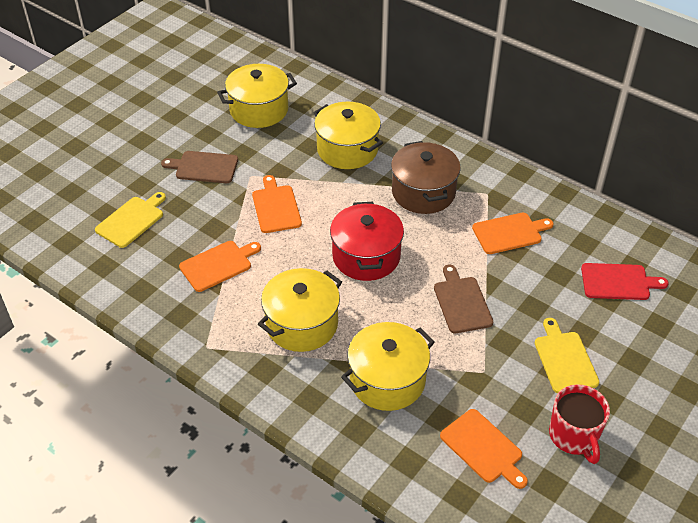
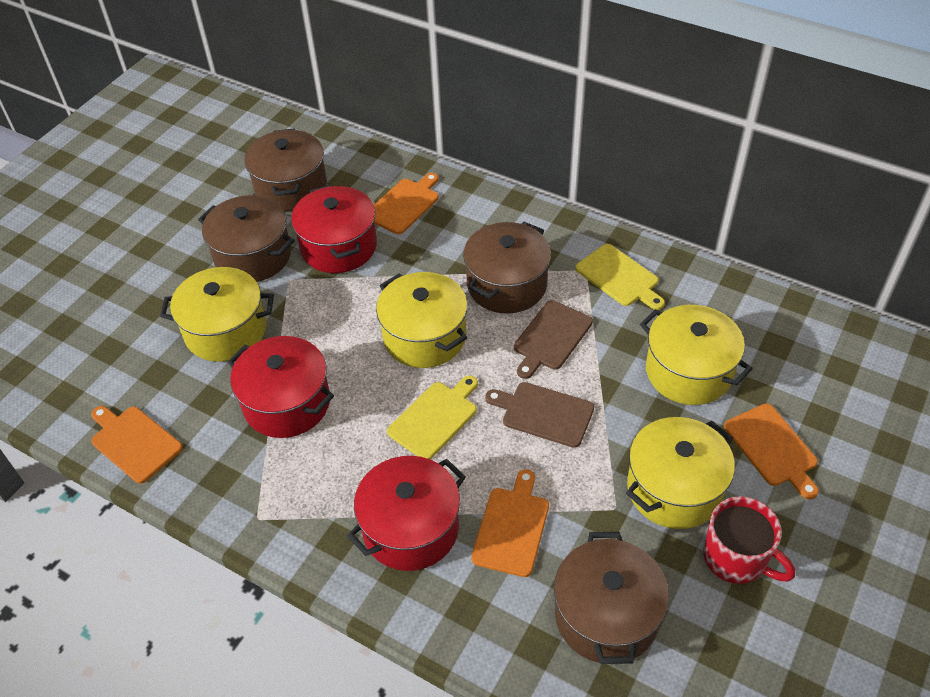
brown pot: 1 -> 4
red cutting board: 1 -> 0
red pot: 1 -> 3

